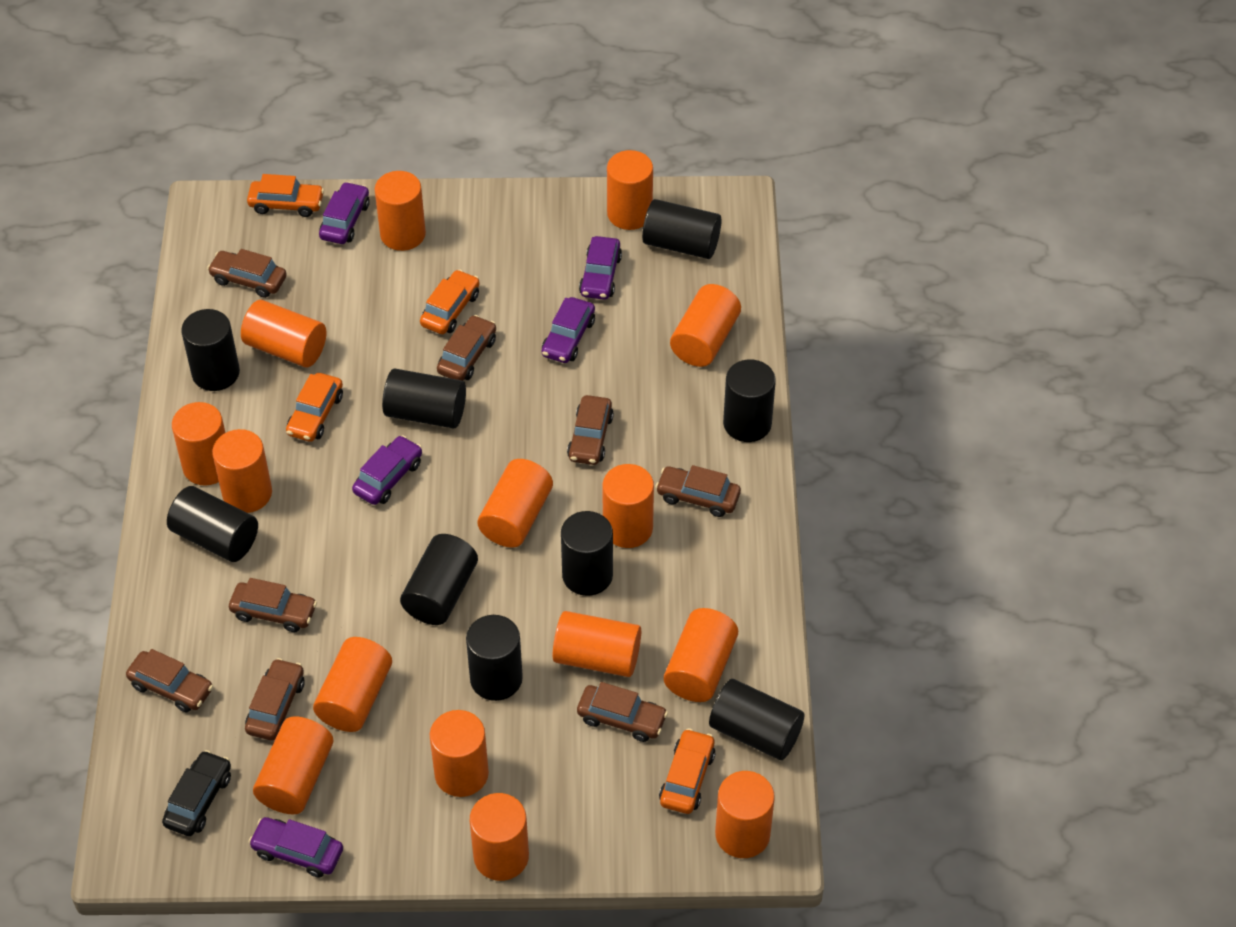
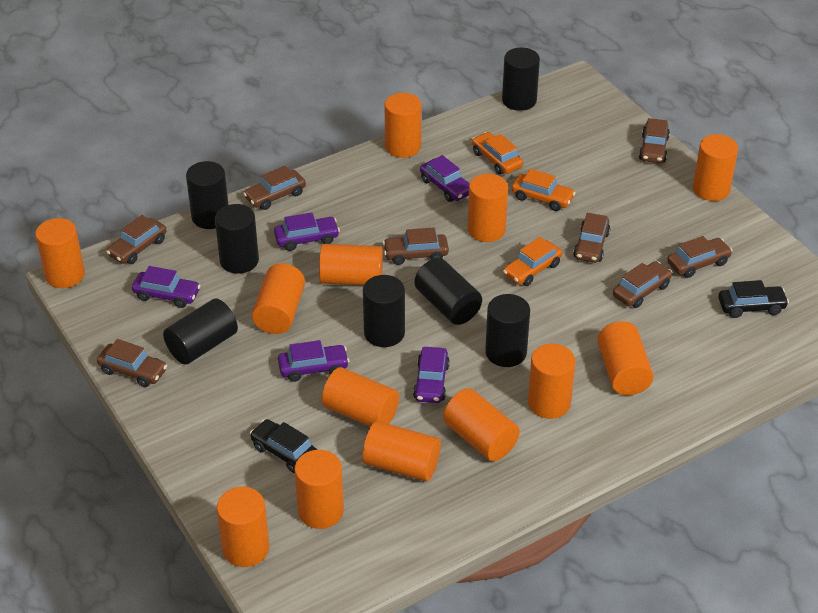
black car: 1 -> 2
black cylinder: 9 -> 7
orange car: 4 -> 3
orange cylinder: 15 -> 13

